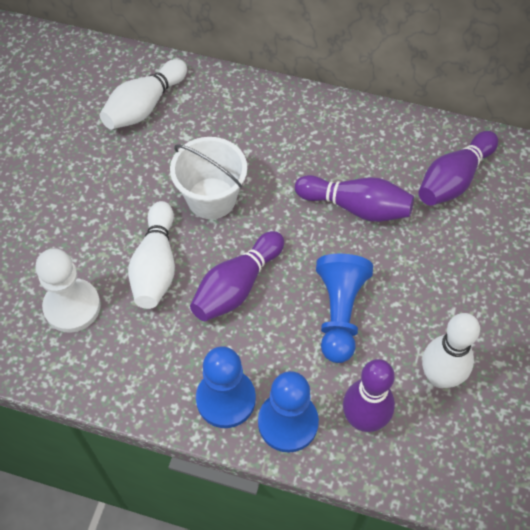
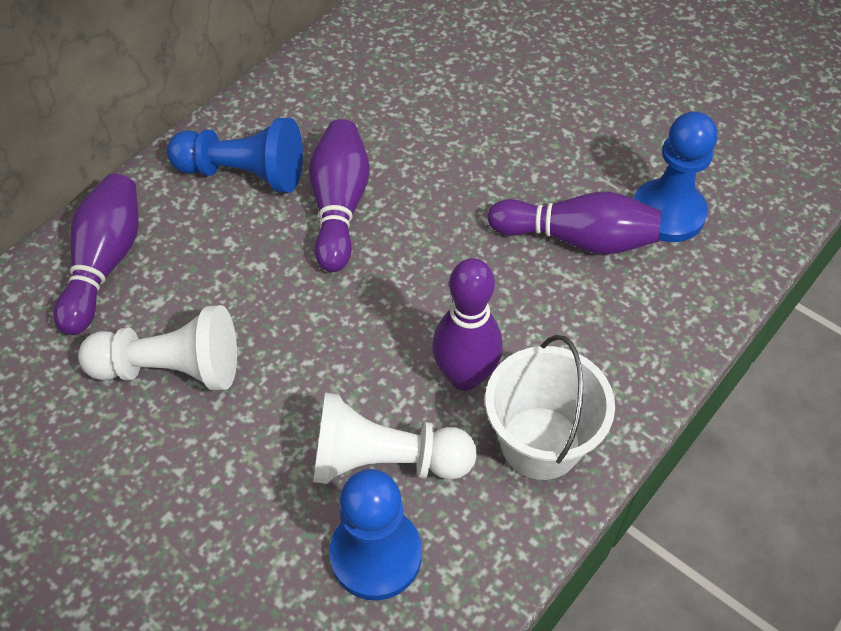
white bowling pin: 3 -> 0
white pawn: 1 -> 2

